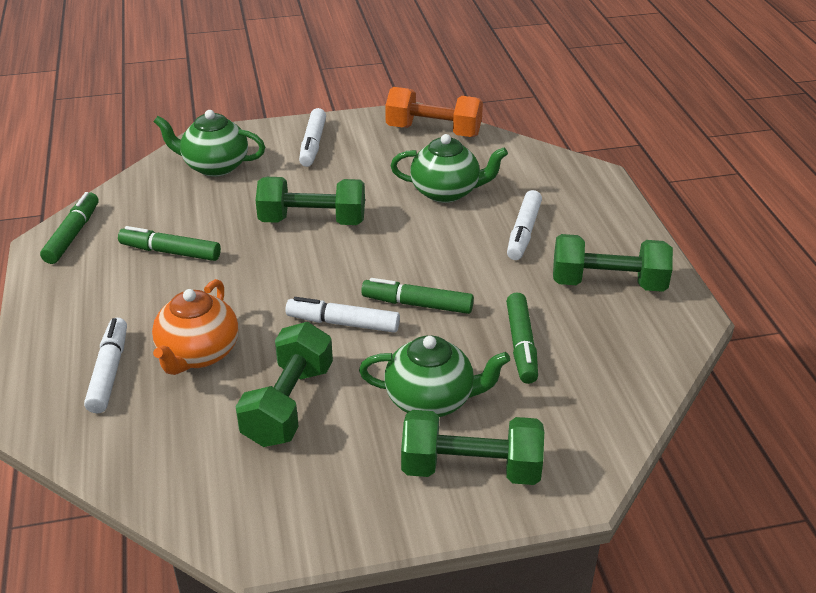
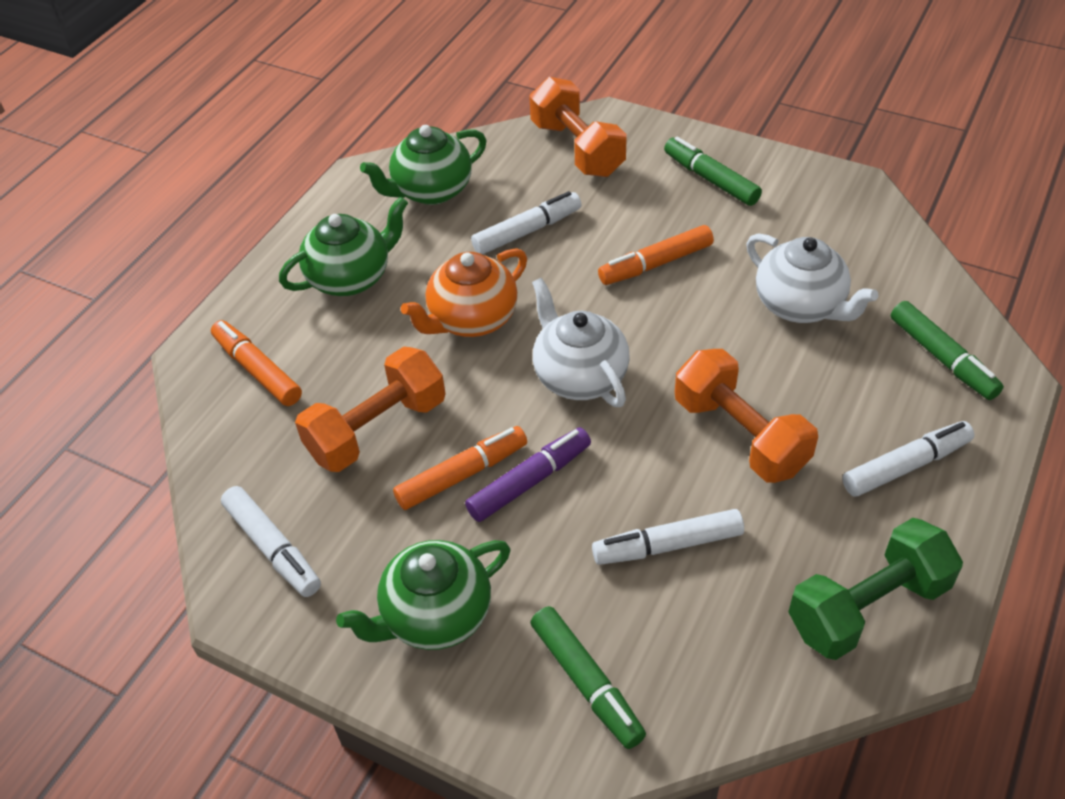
green dumbbell: 4 -> 1
green marker: 4 -> 3
orange dumbbell: 1 -> 3
orange marker: 0 -> 3
purple marker: 0 -> 1
white teapot: 0 -> 2

